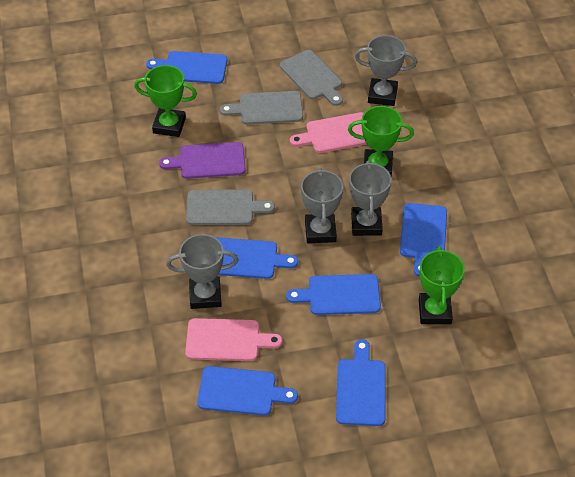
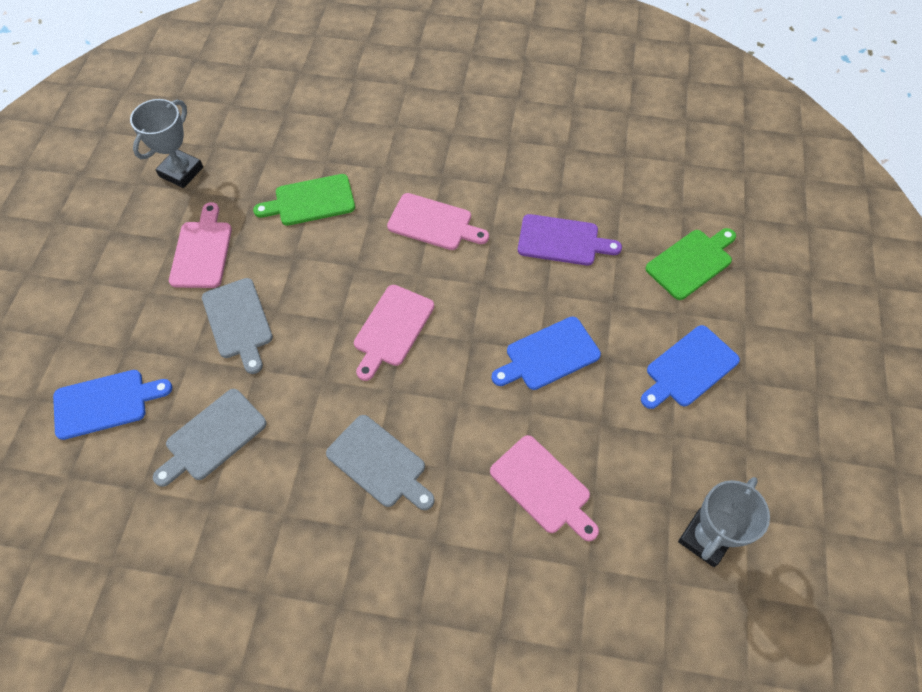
blue cutting board: 6 -> 3
green cutting board: 0 -> 2
green trophy: 3 -> 0
grey trophy: 4 -> 2
pink cutting board: 2 -> 4

